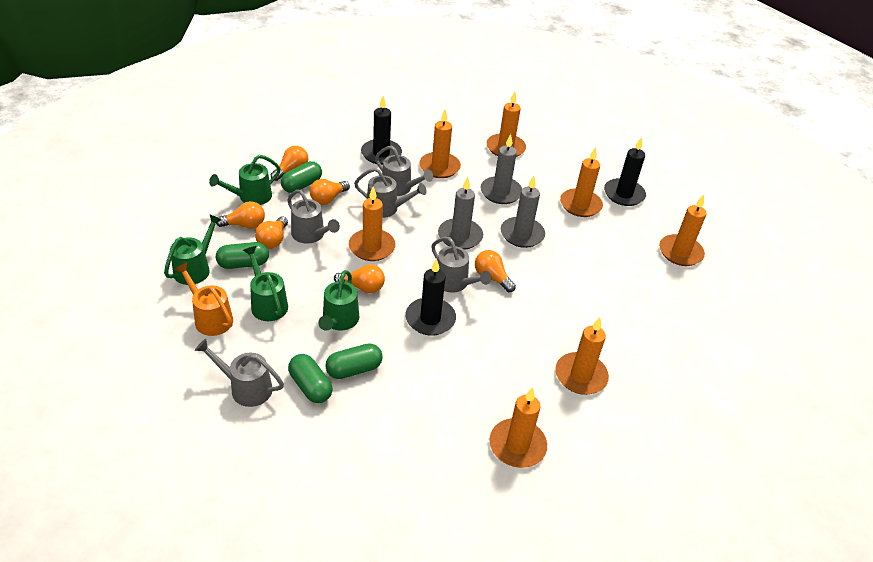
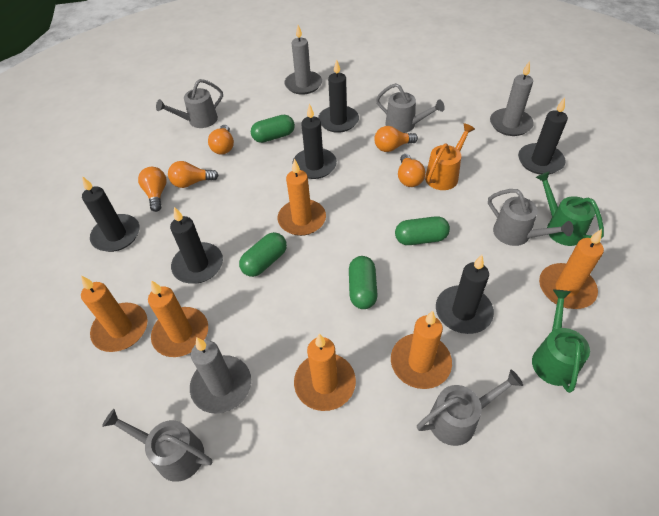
black candle: 3 -> 6
green watering can: 4 -> 2
orange candle: 7 -> 6
orange light bulb: 6 -> 5

